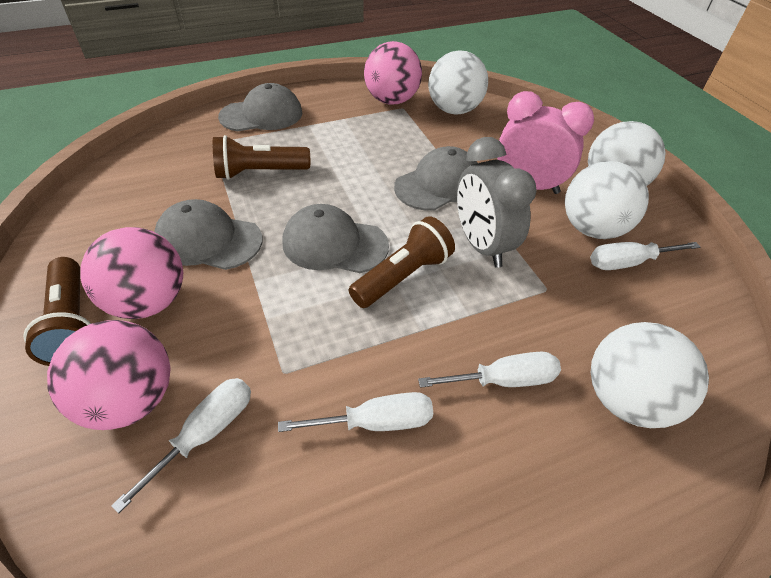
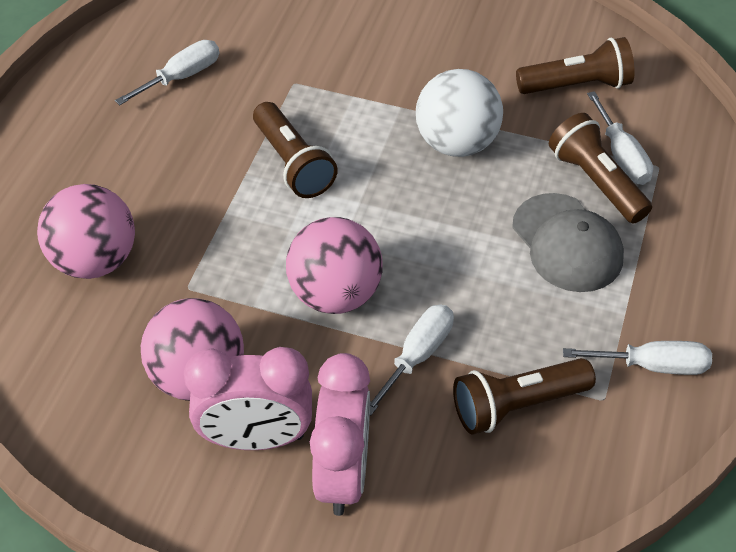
brown flashlight: 3 -> 4
grey cap: 4 -> 1
grey clock: 1 -> 0
pink clock: 1 -> 2
white ball: 4 -> 1

